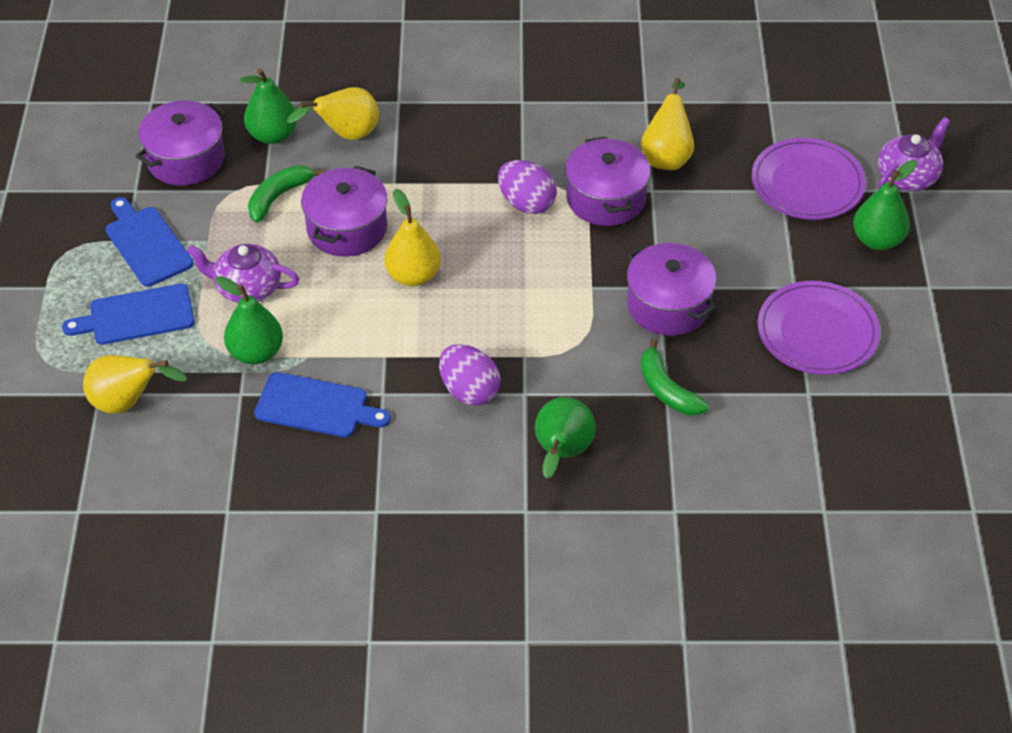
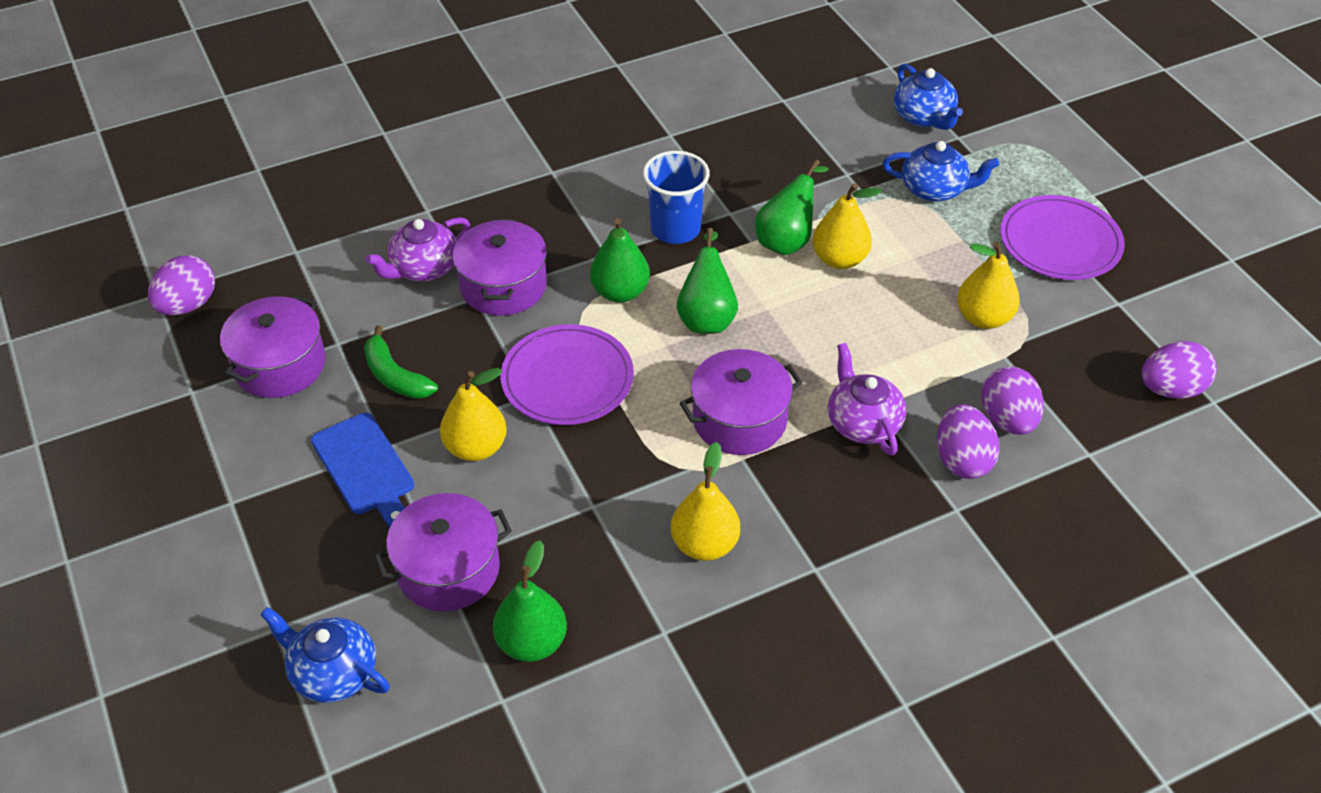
blue cup: 0 -> 1
blue cutting board: 3 -> 1
blue teapot: 0 -> 3
green banana: 2 -> 1
purple egg: 2 -> 4

